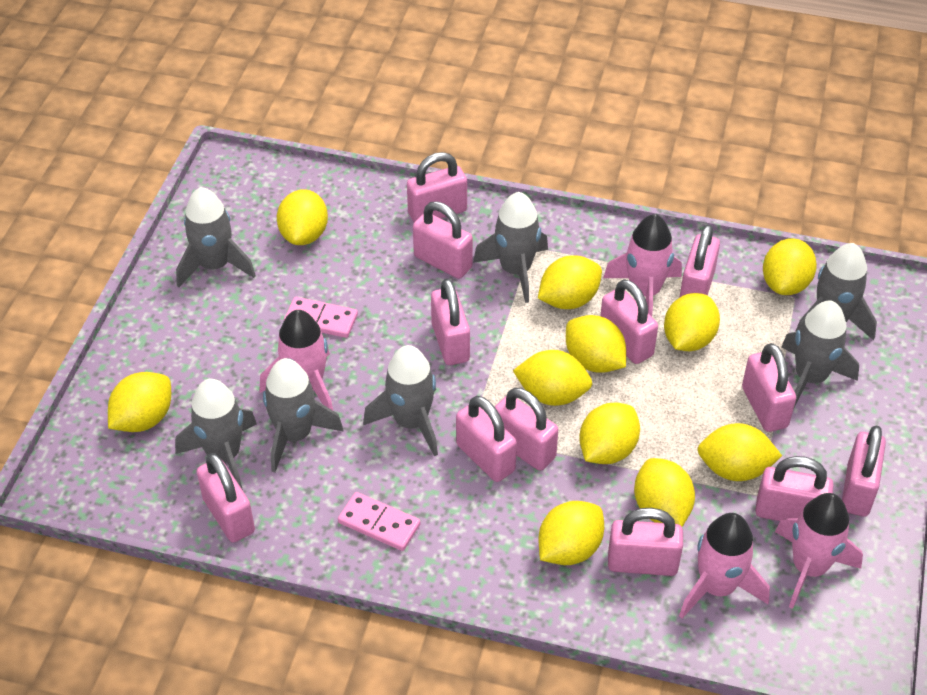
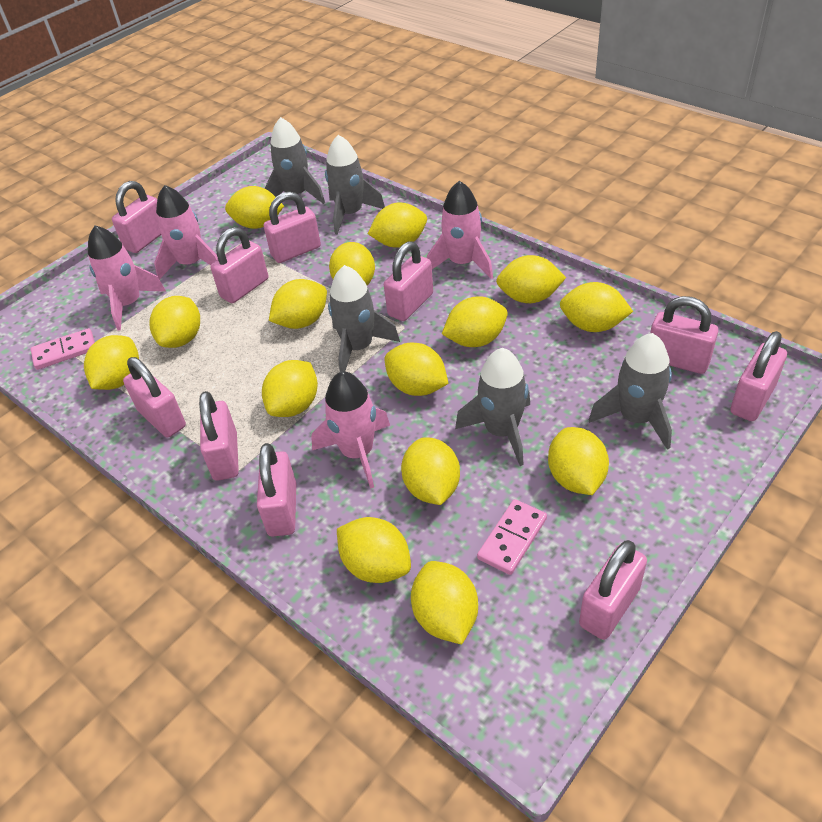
grey rocket: 7 -> 5
pink padlock: 12 -> 10
yellow lemon: 11 -> 15

